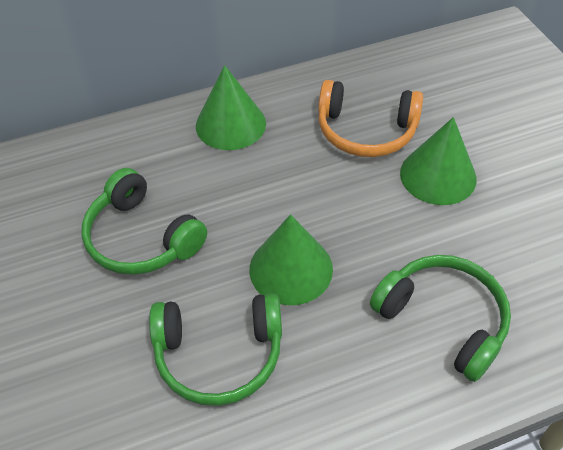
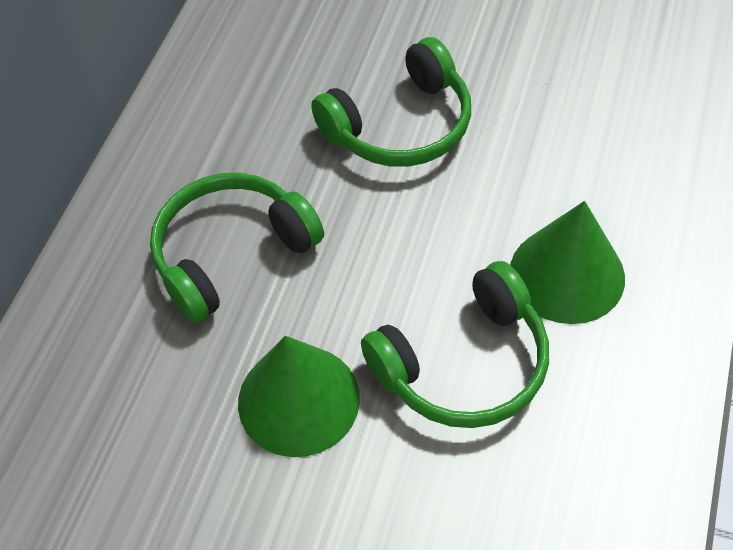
green cone: 3 -> 2
orange headphones: 1 -> 0

